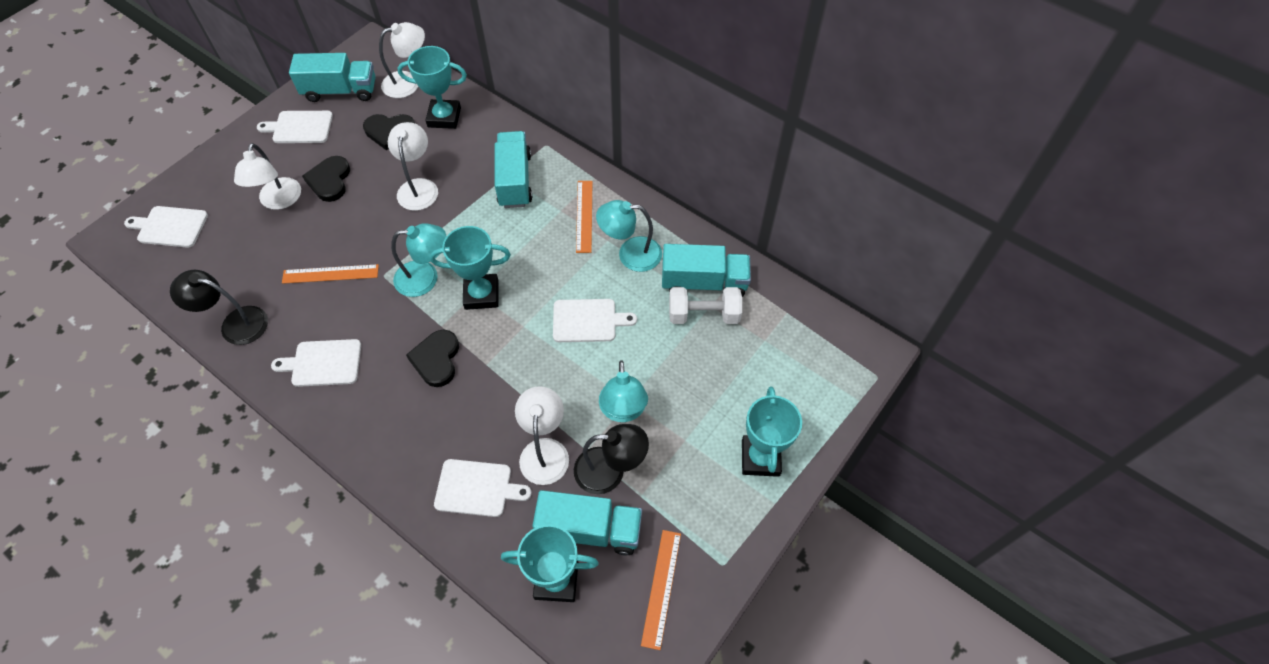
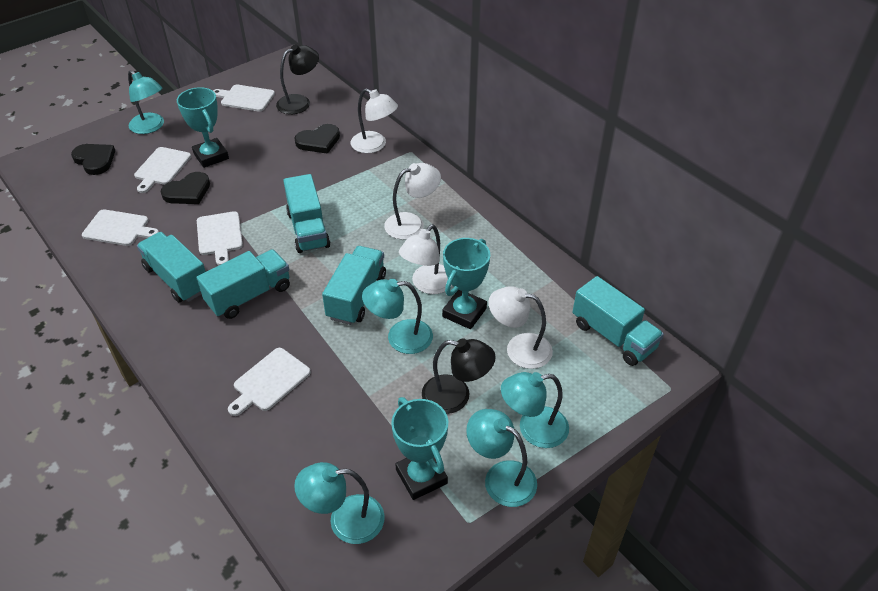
orange ruler: 3 -> 0
turquoise lamp: 3 -> 5
turquoise trophy: 4 -> 3
turquoise truck: 4 -> 5
white dumbbell: 1 -> 0

